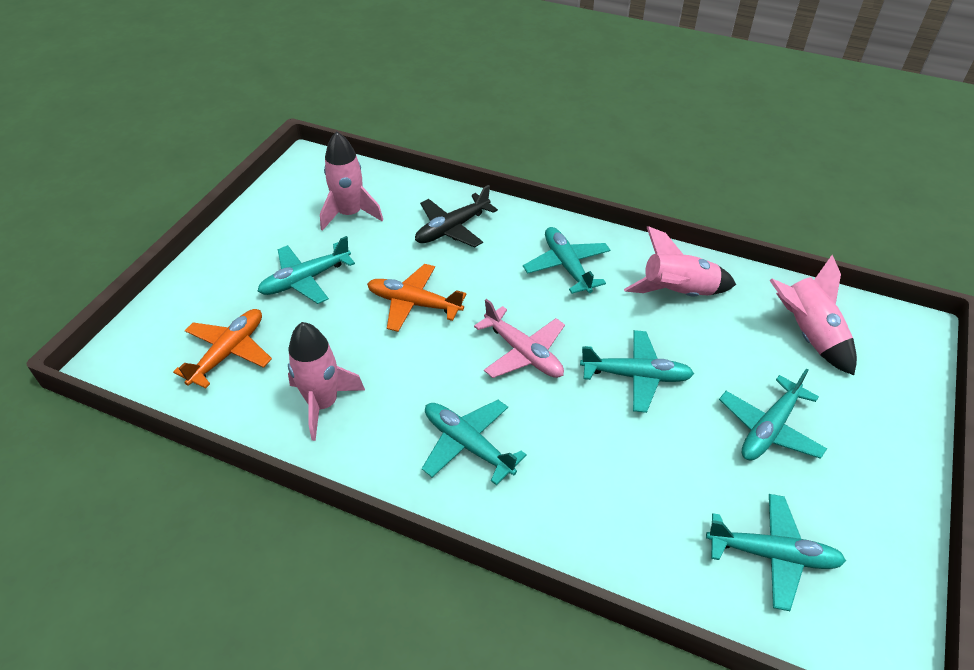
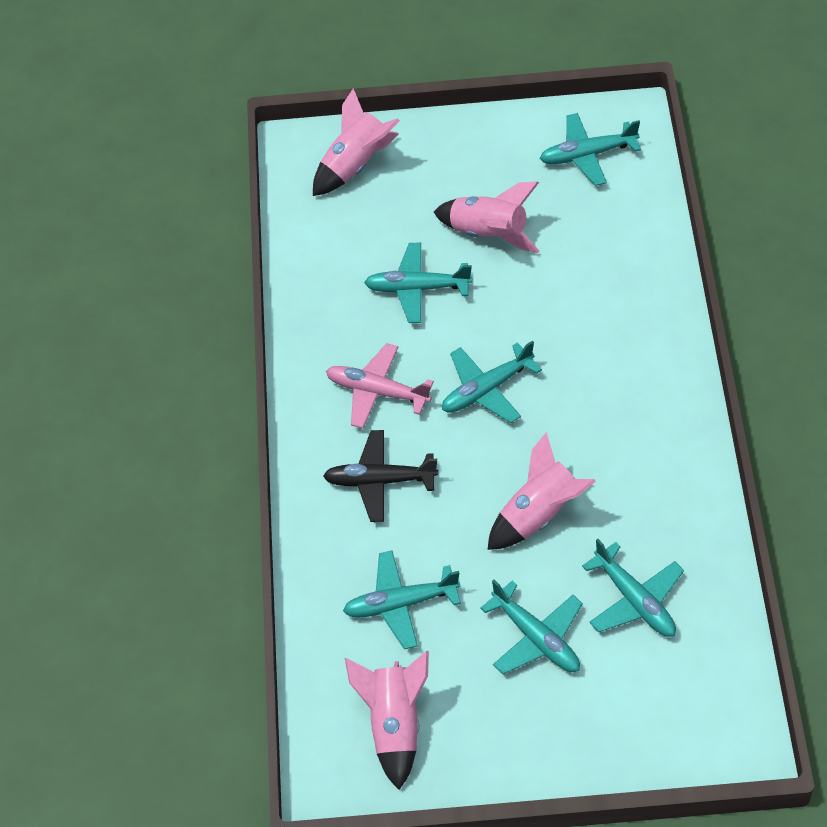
orange plane: 2 -> 0

